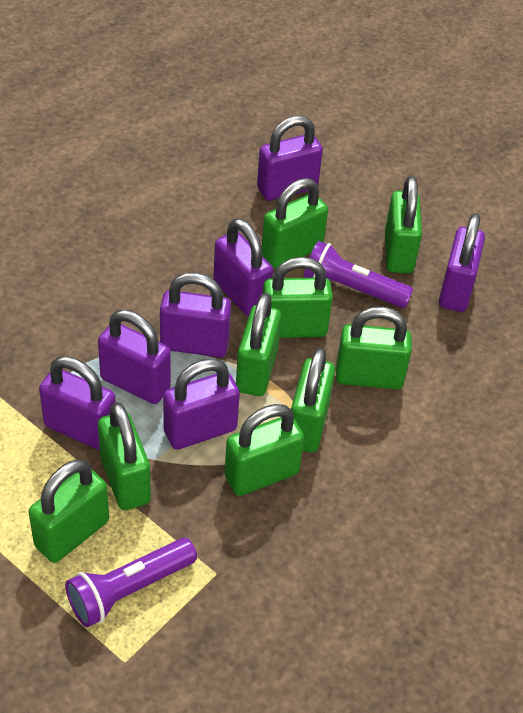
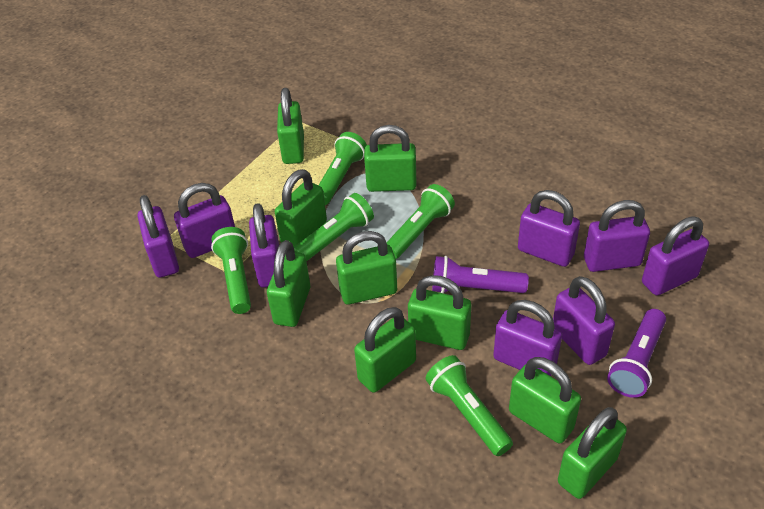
green flashlight: 0 -> 5
purple padlock: 7 -> 8

